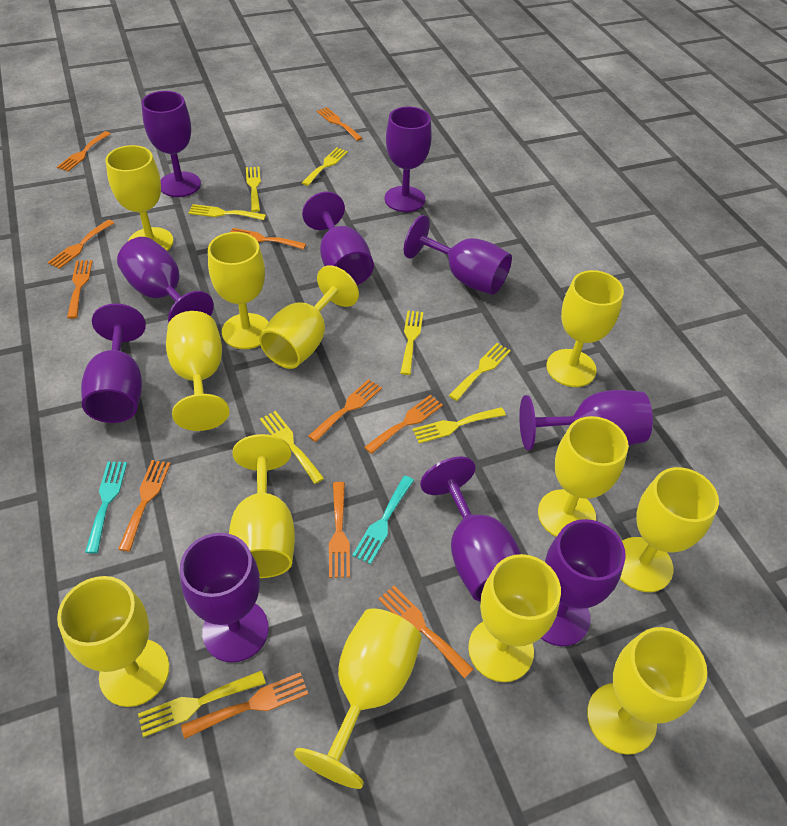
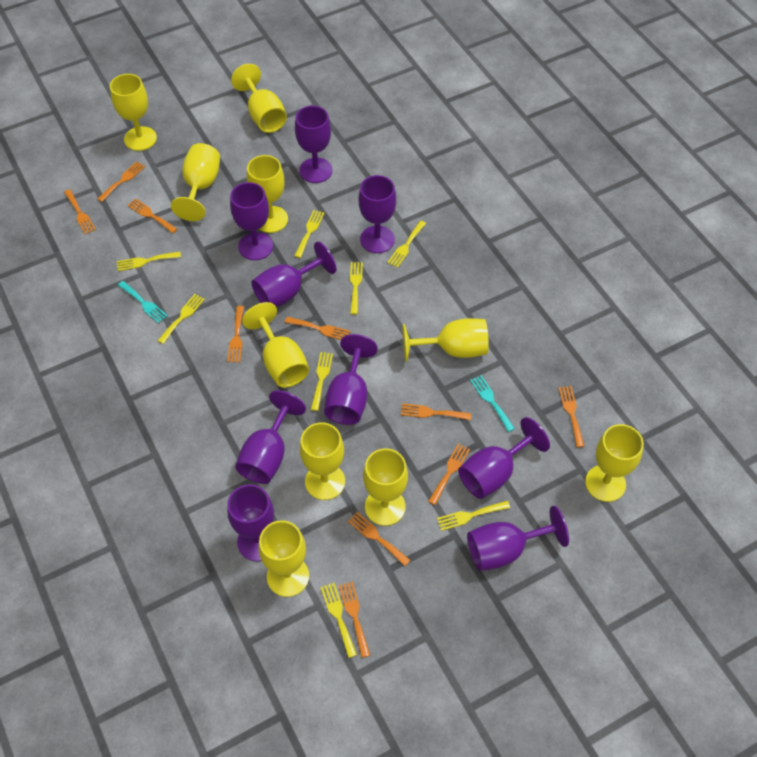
orange fork: 11 -> 10
purple goblet: 10 -> 9
yellow goblet: 12 -> 10

